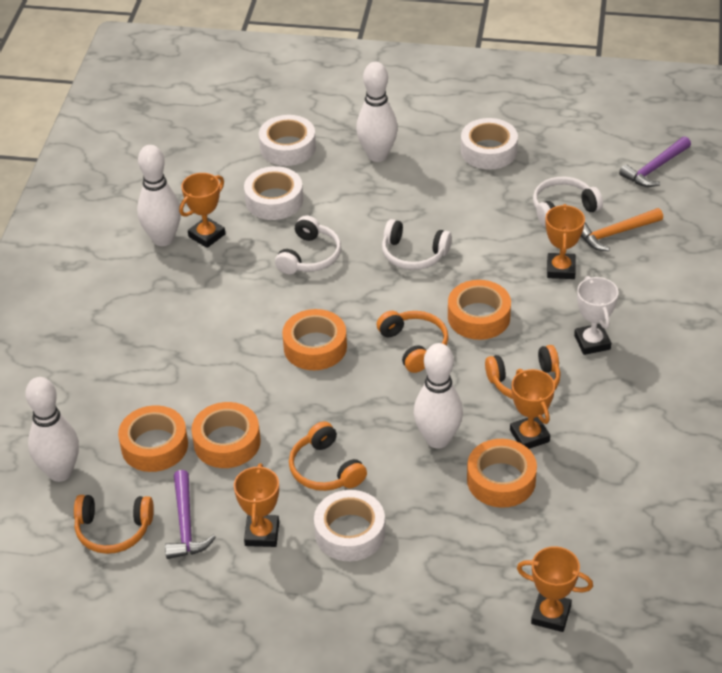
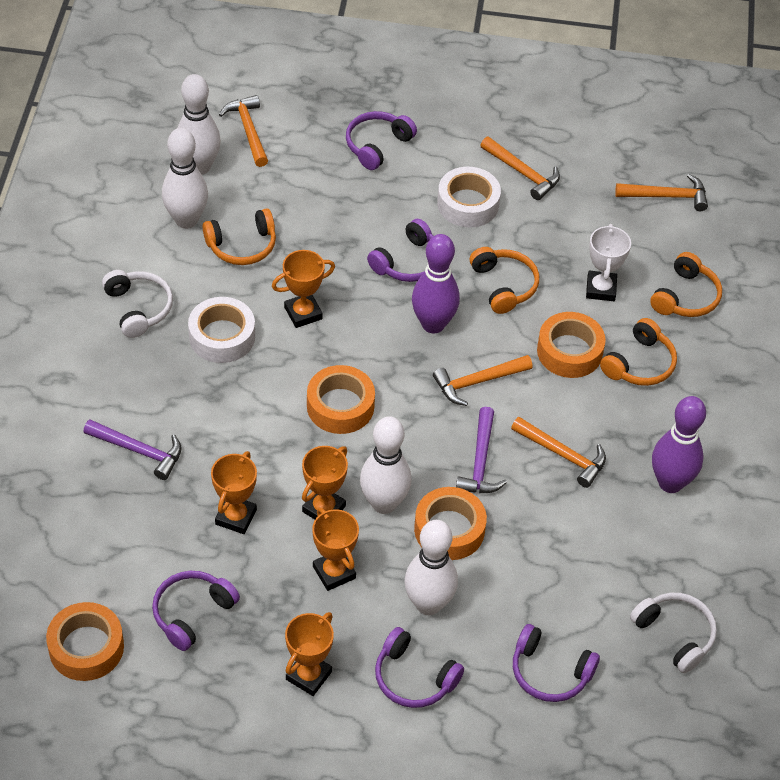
orange hammer: 1 -> 5
orange tape: 5 -> 4
purple bowling pin: 0 -> 2
purple headphones: 0 -> 5
white headphones: 3 -> 2
white tape: 4 -> 2

